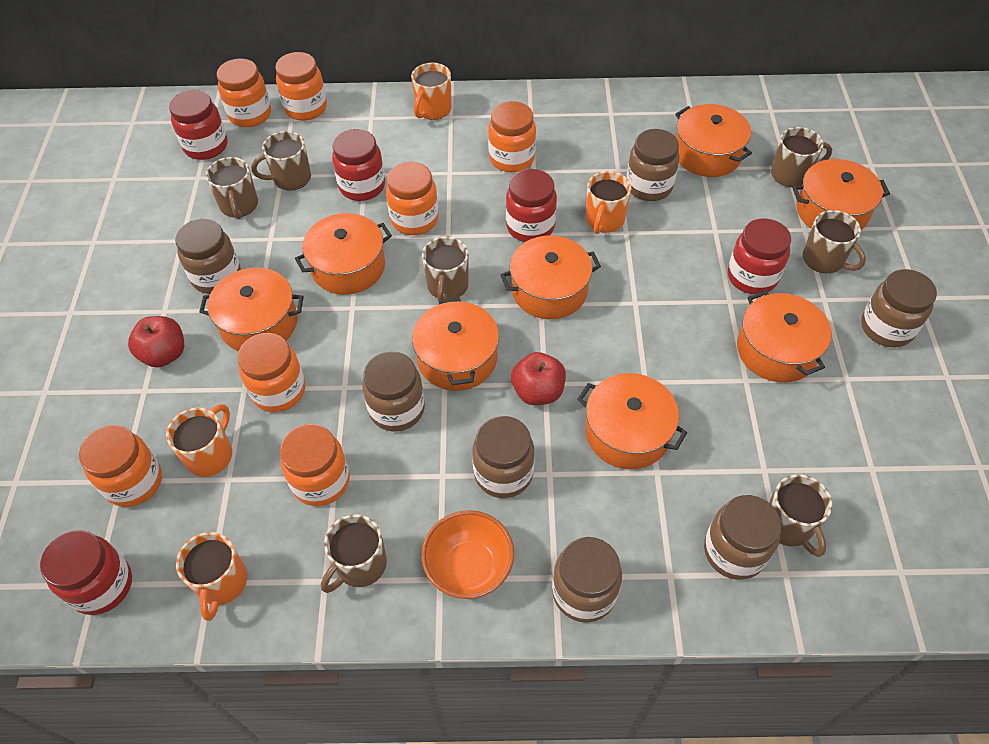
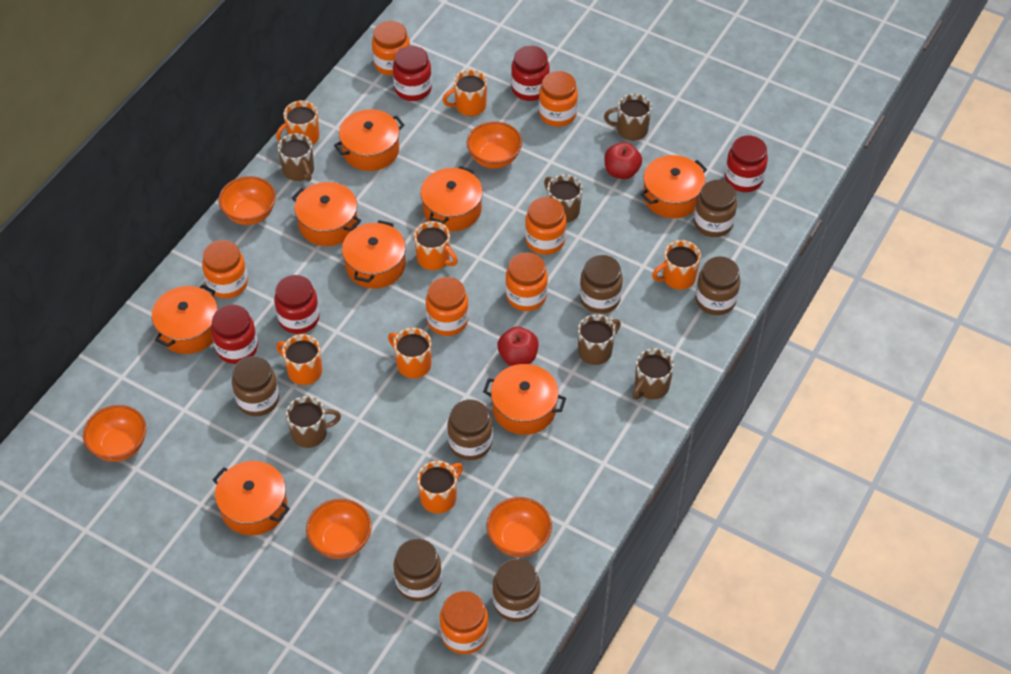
brown mug: 7 -> 6
orange bowl: 1 -> 5
orange mug: 4 -> 7

